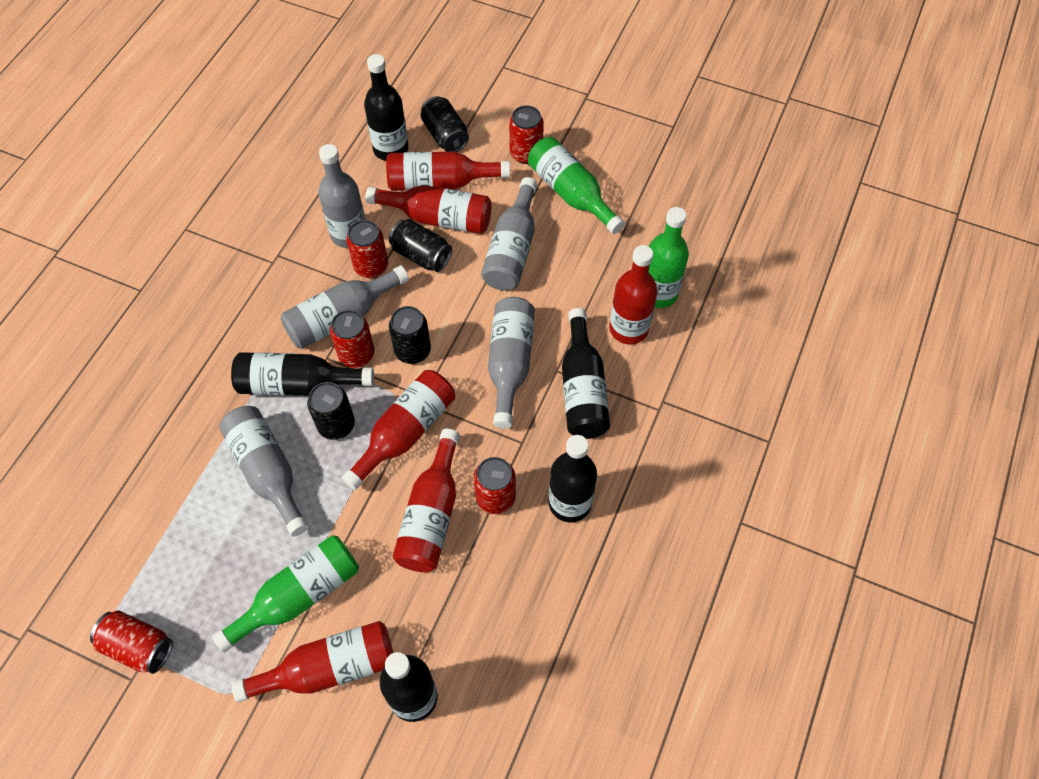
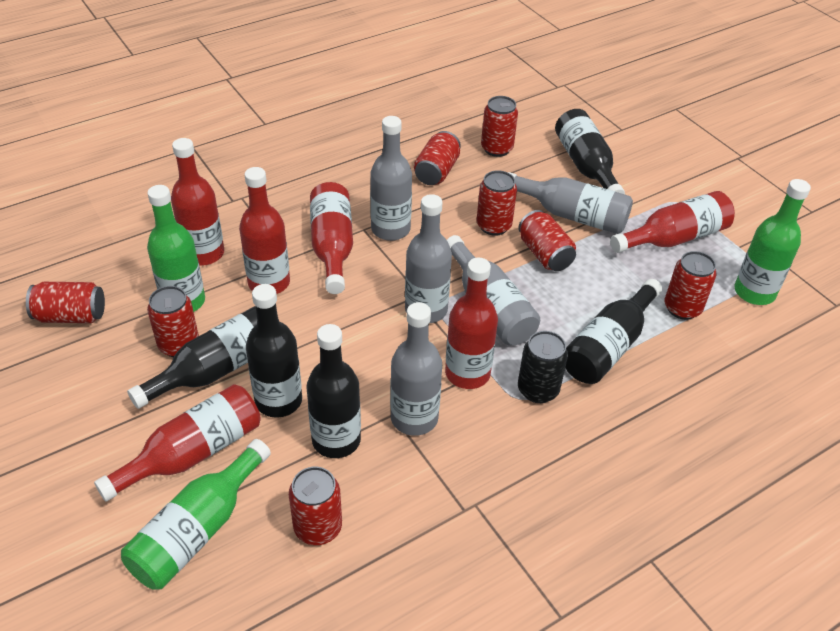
black can: 4 -> 1
red can: 5 -> 8

